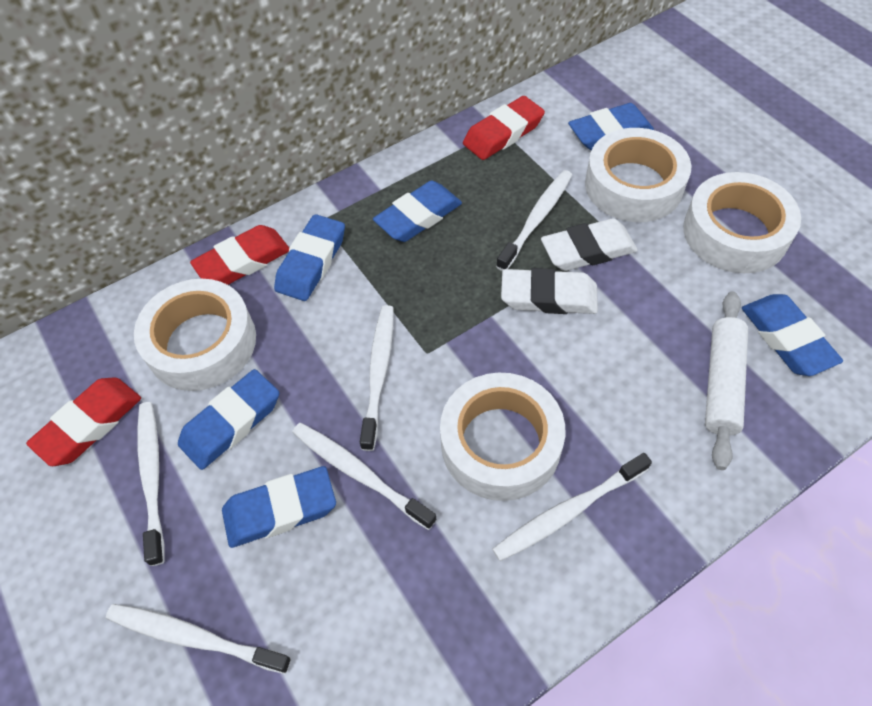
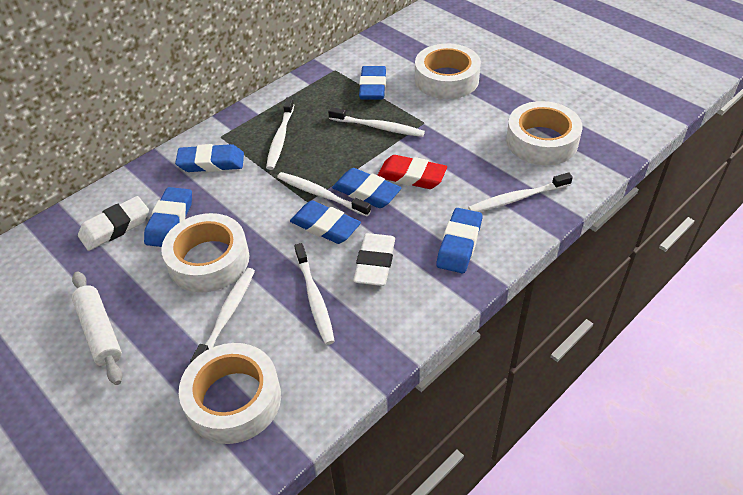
red eraser: 3 -> 1

